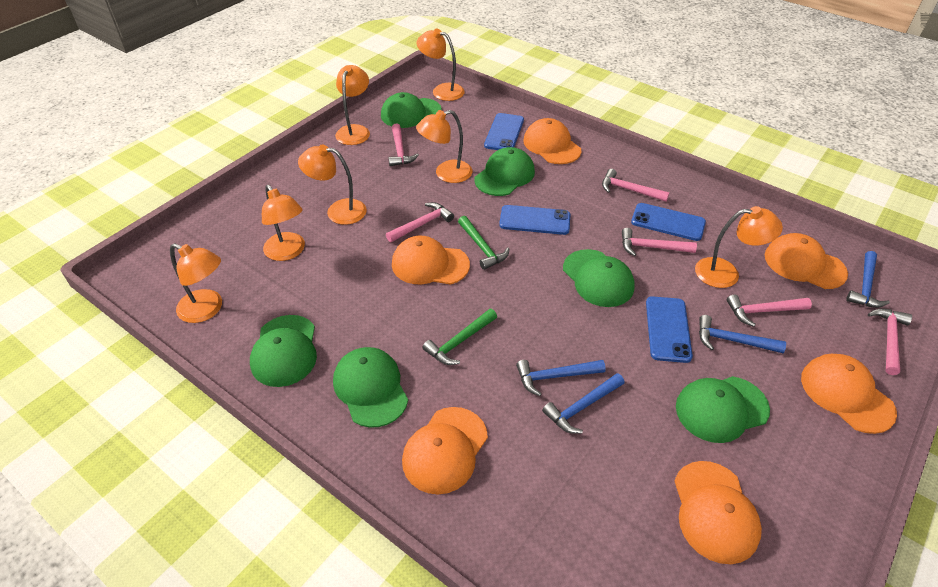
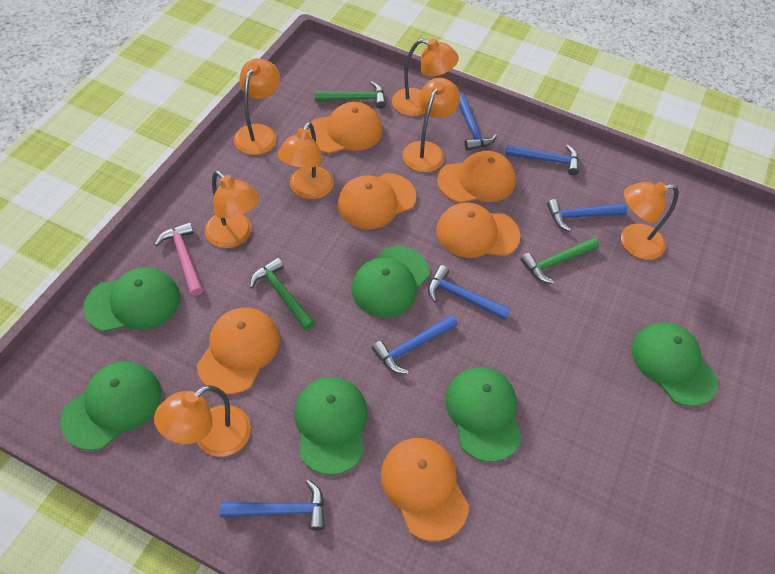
blue hammer: 4 -> 6
blue phone: 4 -> 0
green hammer: 2 -> 3
pink hammer: 6 -> 1

